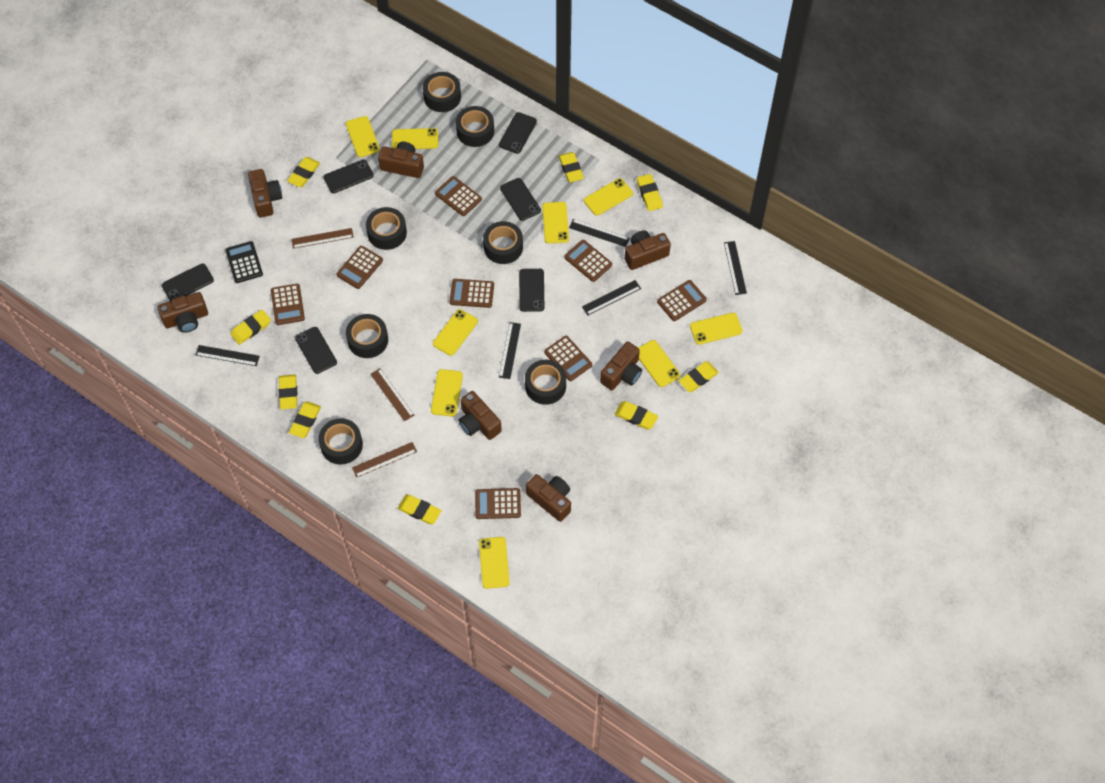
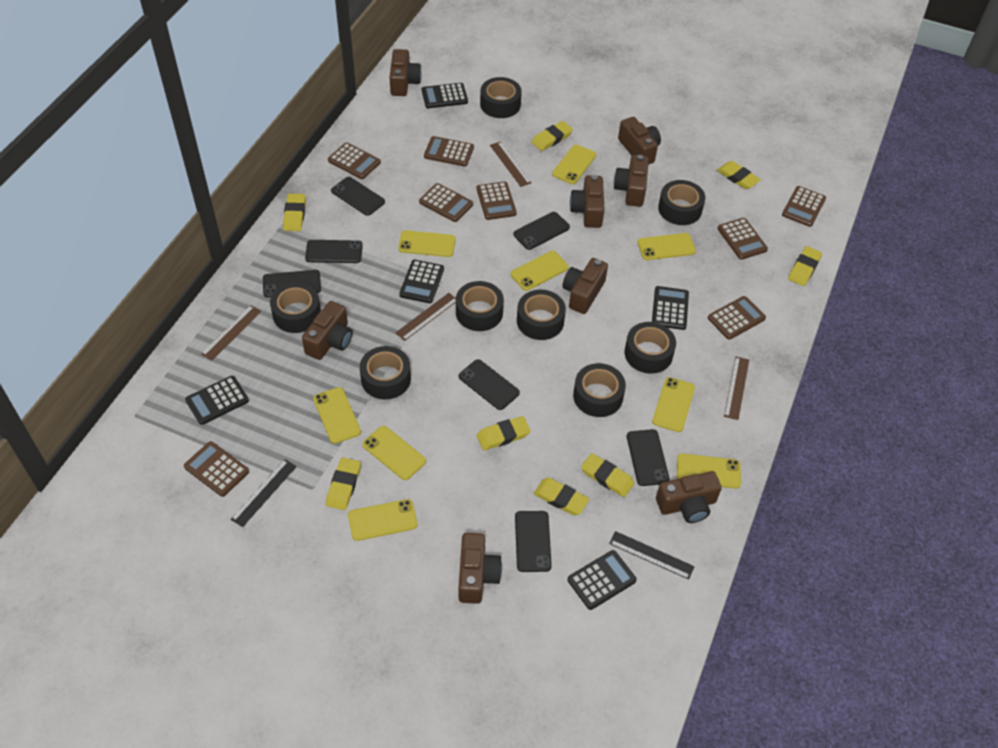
black calculator: 1 -> 5
black phone: 6 -> 7
black ruler: 5 -> 2
black tape: 7 -> 8
brown camera: 7 -> 8
brown ruler: 3 -> 4
yellow eraser: 9 -> 8

